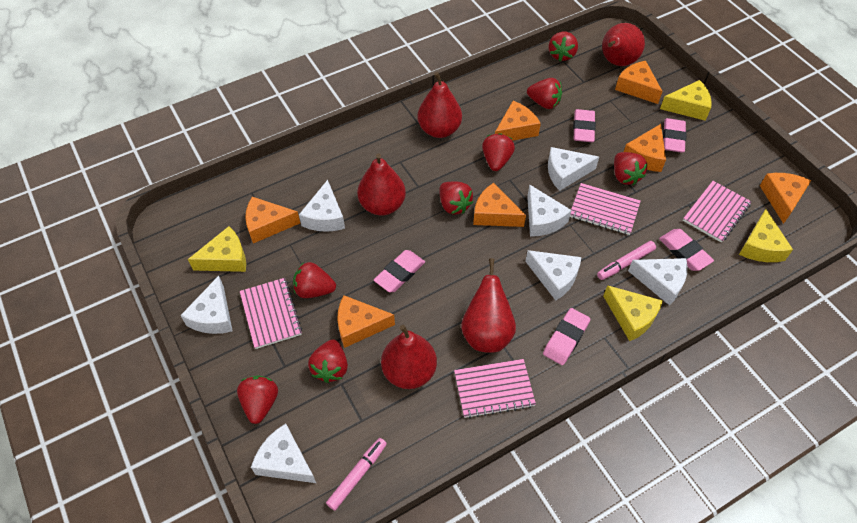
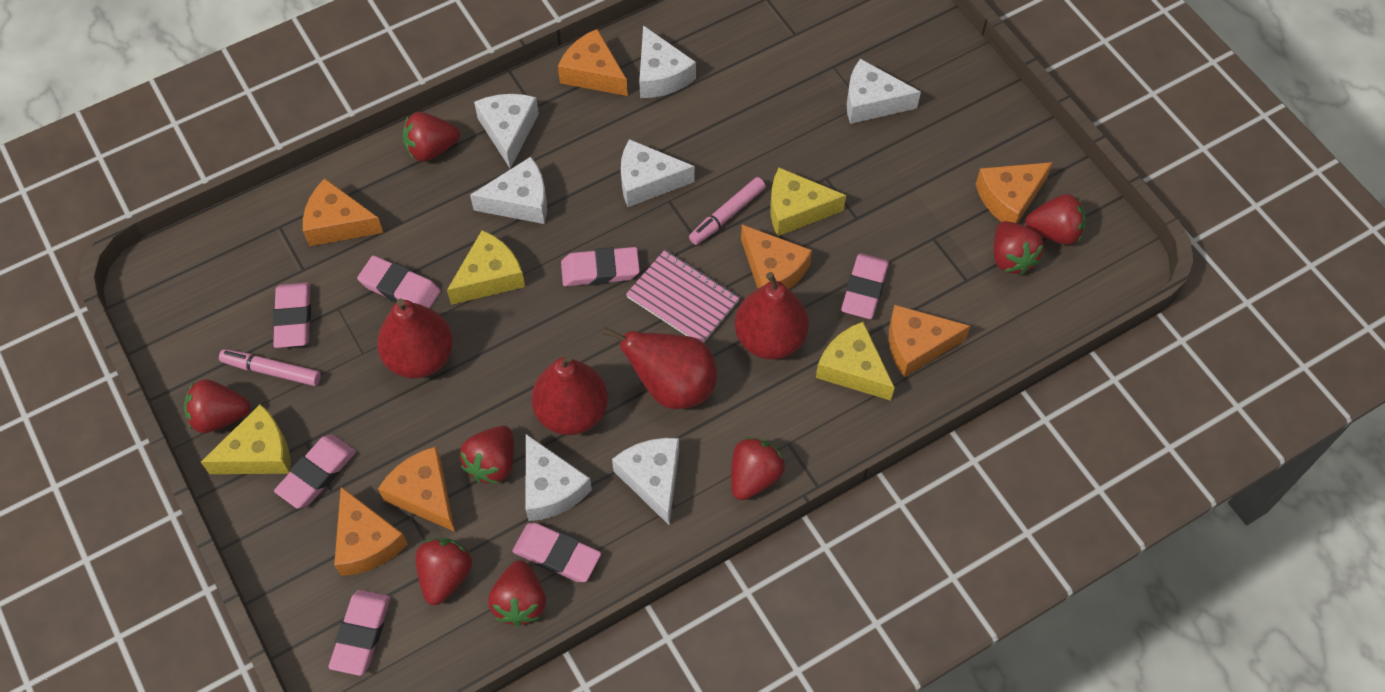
pink eraser: 5 -> 7
pink notebook: 4 -> 1
red pear: 5 -> 4

